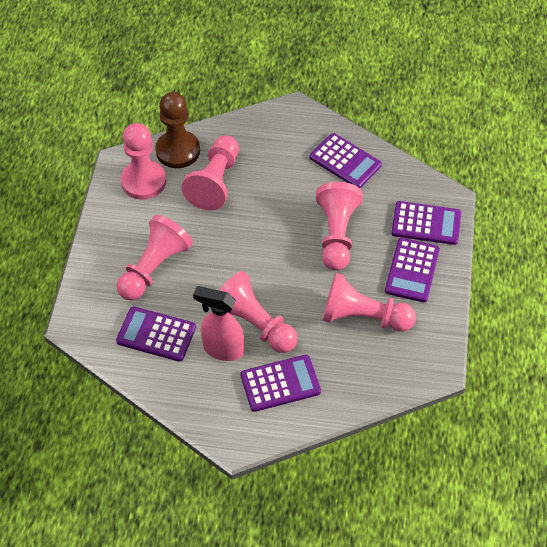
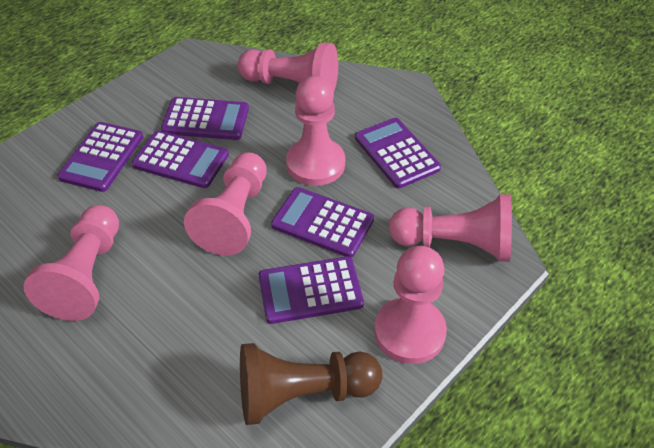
pink spray bottle: 1 -> 0
purple calculator: 5 -> 6

